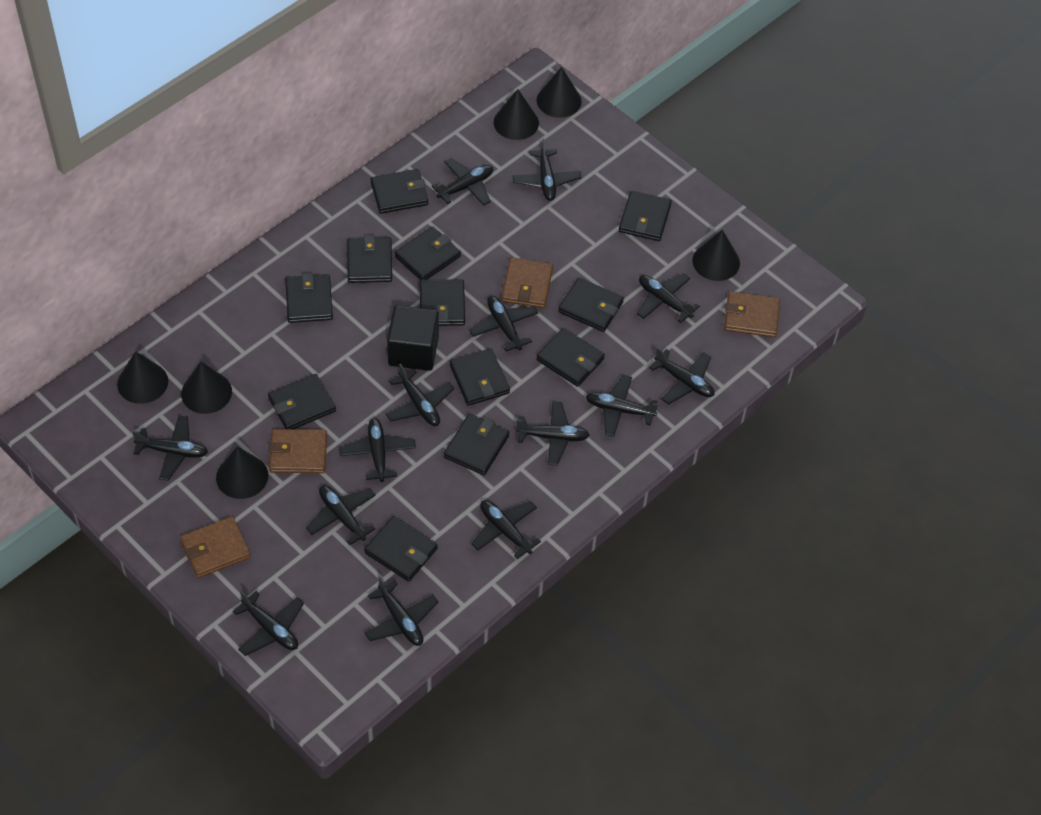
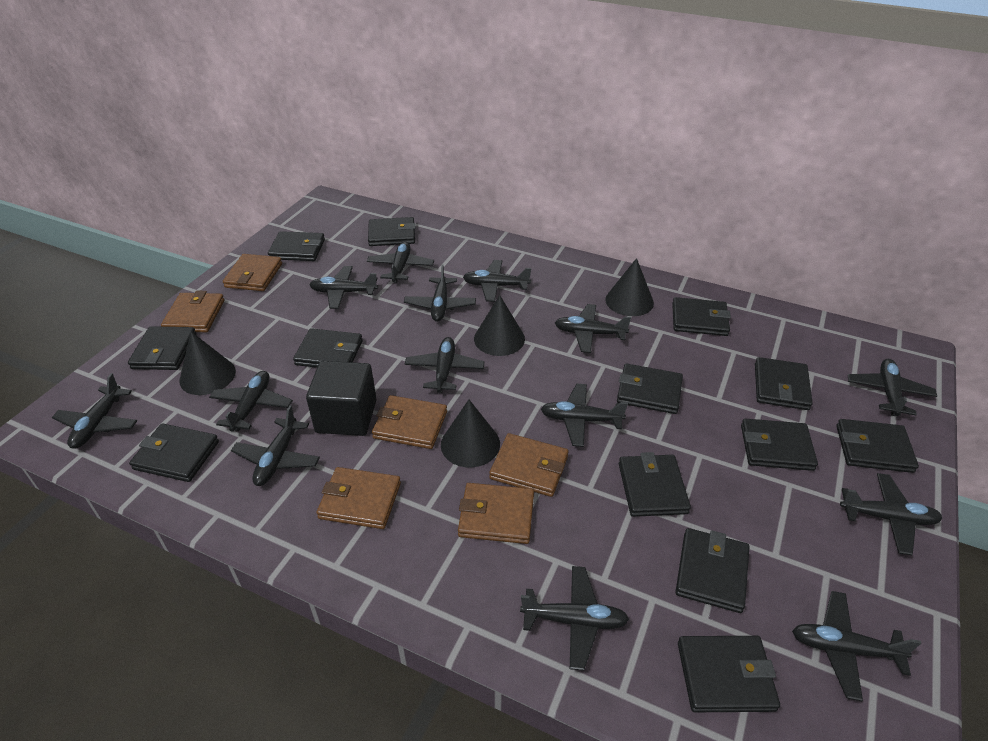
black cone: 6 -> 4
black wallet: 12 -> 13
brown wallet: 4 -> 6

